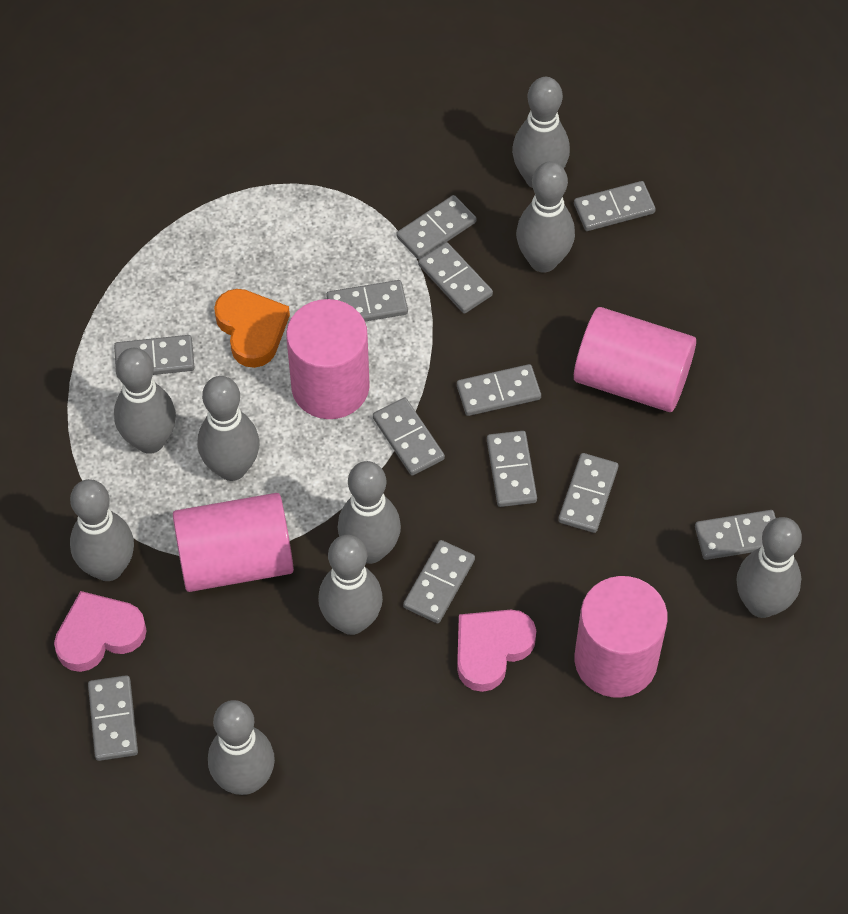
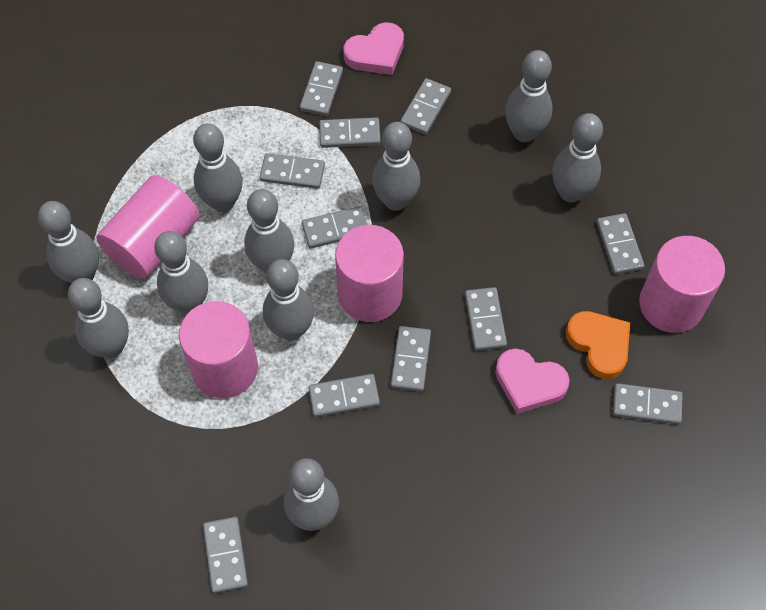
grey bowling pin: 9 -> 10
grey domino: 12 -> 11

